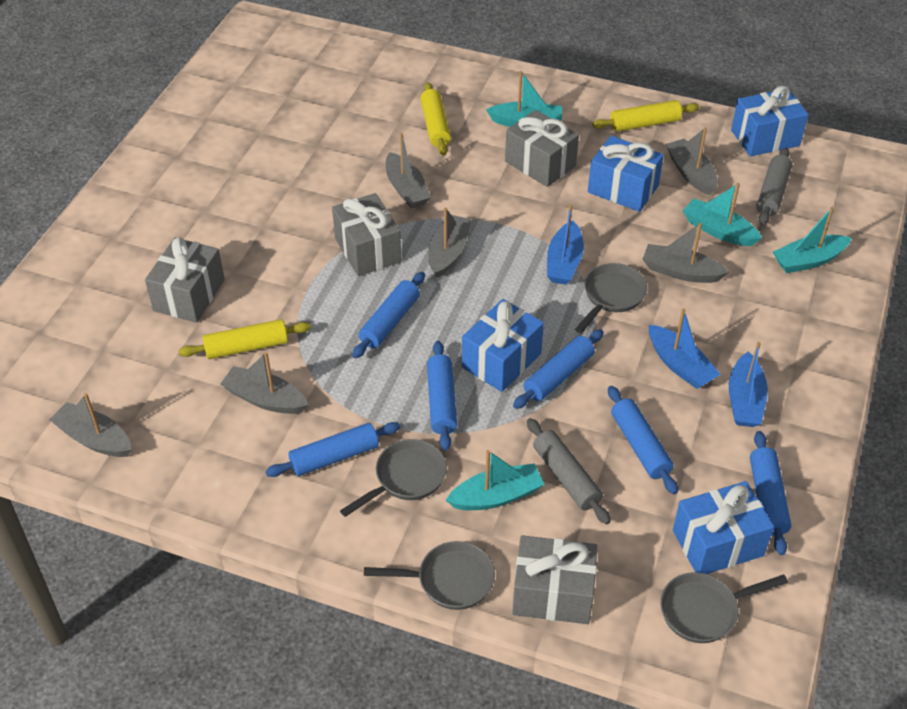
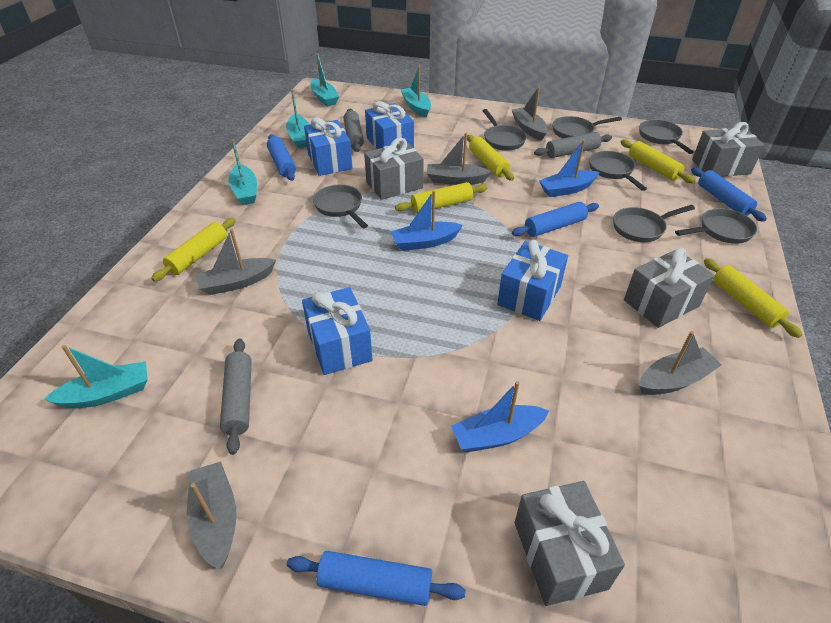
blue rolling pin: 6 -> 4
grey boat: 6 -> 5
grey pan: 4 -> 7
grey rolling pin: 2 -> 3
turquoise boat: 4 -> 5
yellow rolling pin: 3 -> 5

